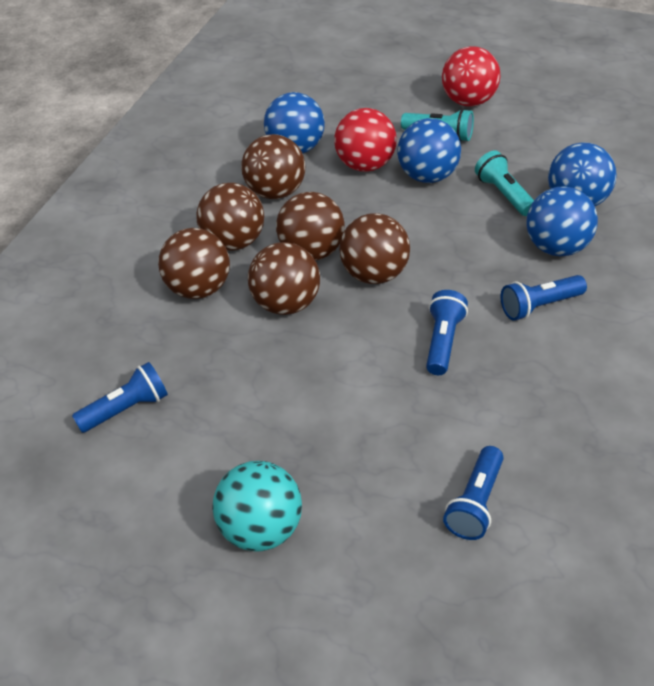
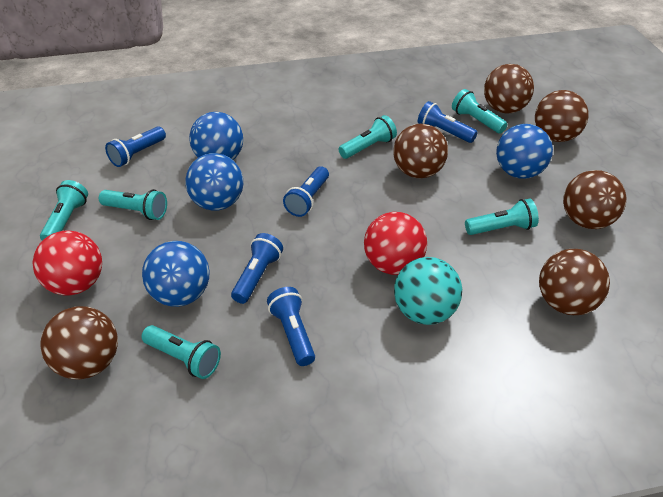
blue flashlight: 4 -> 5
turquoise flashlight: 2 -> 6

